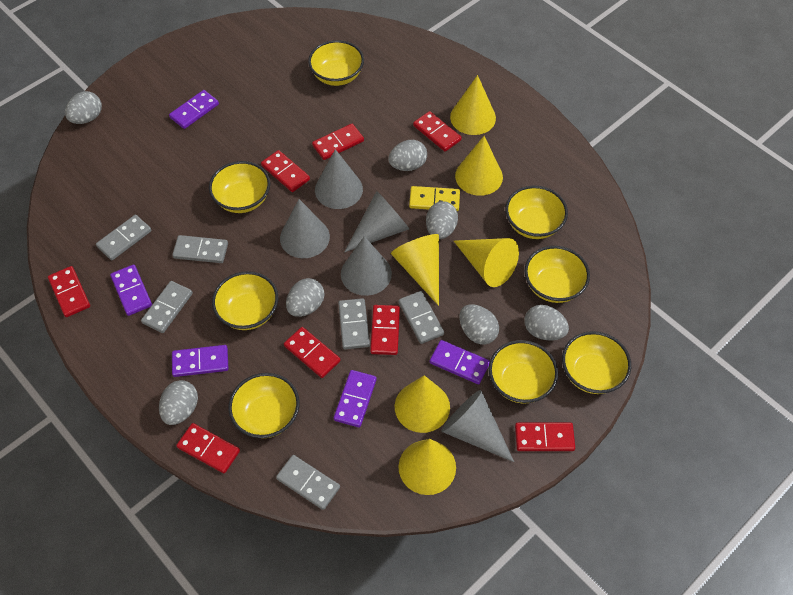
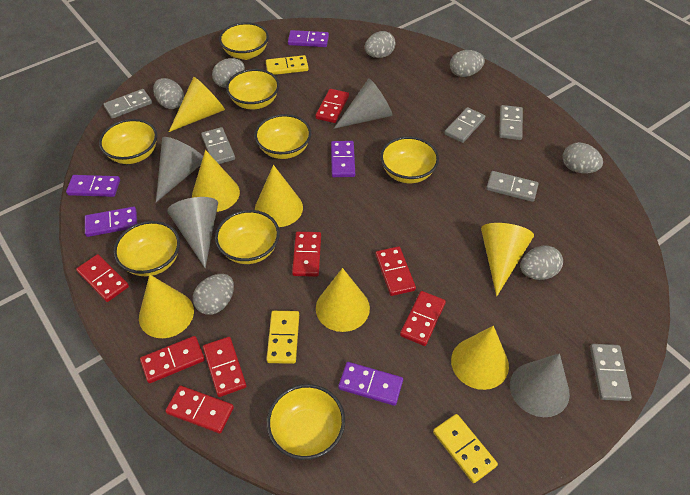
grey cone: 5 -> 4
yellow cone: 6 -> 7
yellow domino: 1 -> 3

